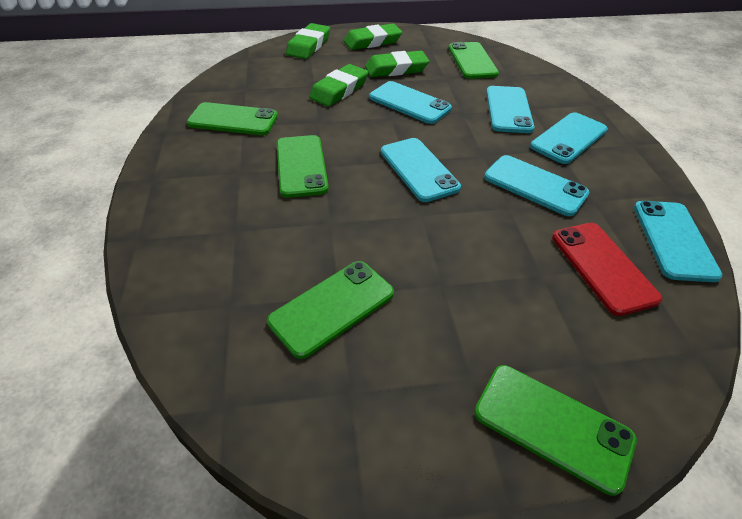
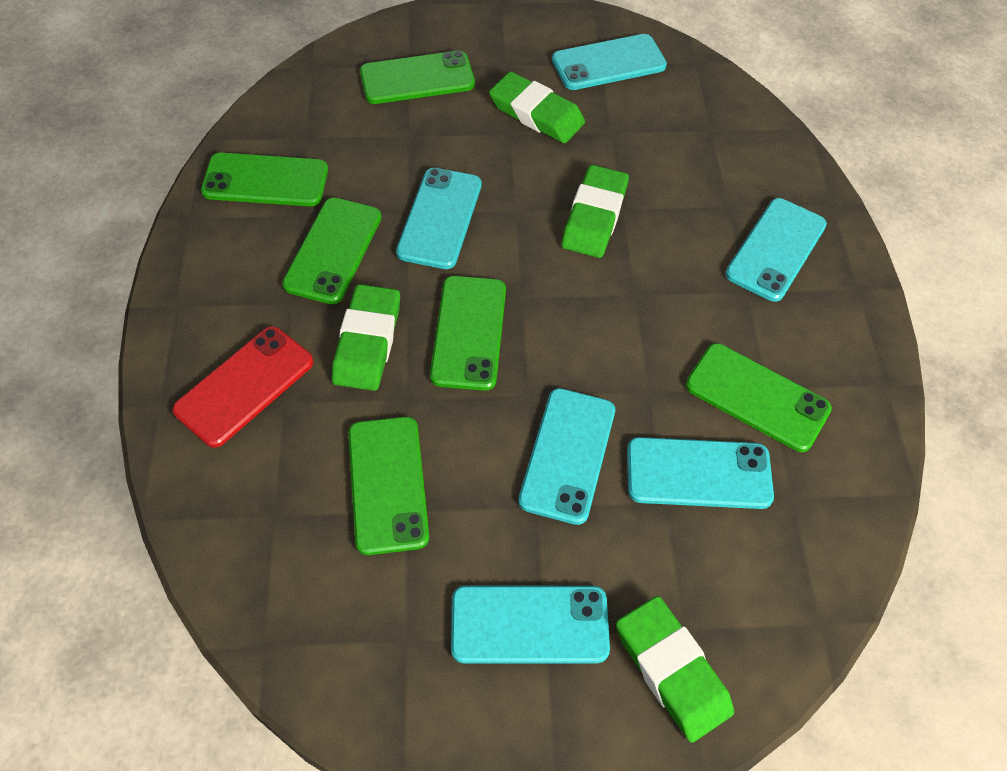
green phone: 5 -> 6

